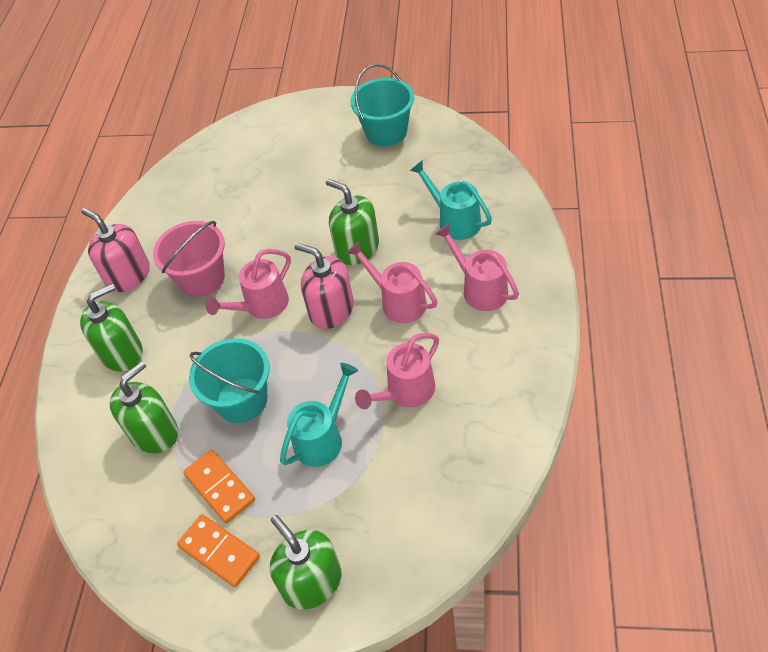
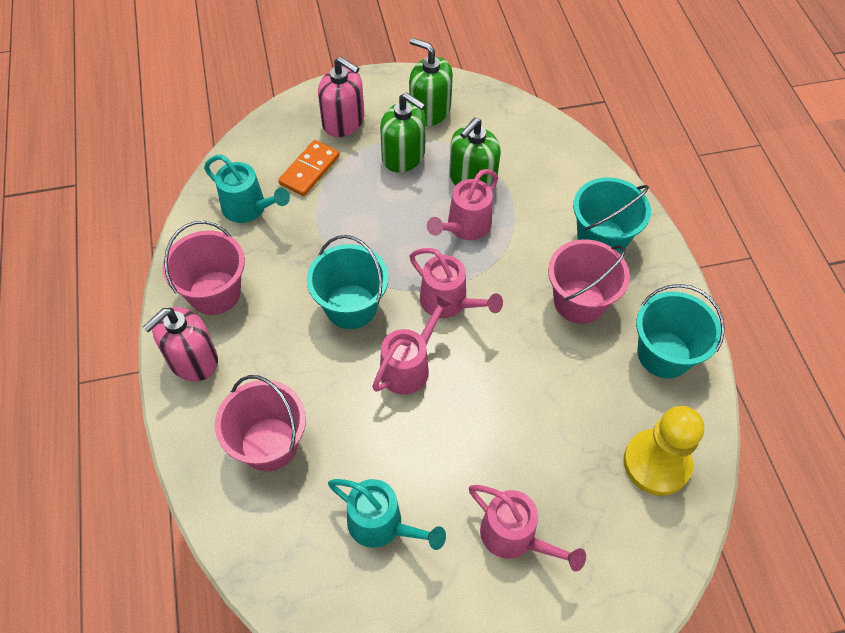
green soap dispenser: 4 -> 3
orange domino: 2 -> 1
pink bucket: 1 -> 3
turquoise bucket: 2 -> 3
yellow pawn: 0 -> 1

